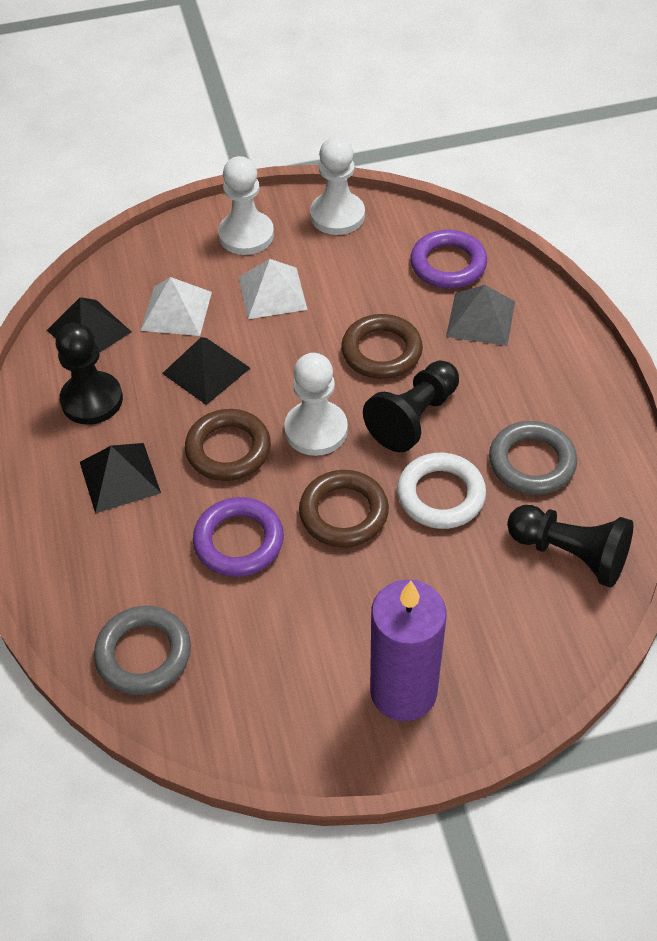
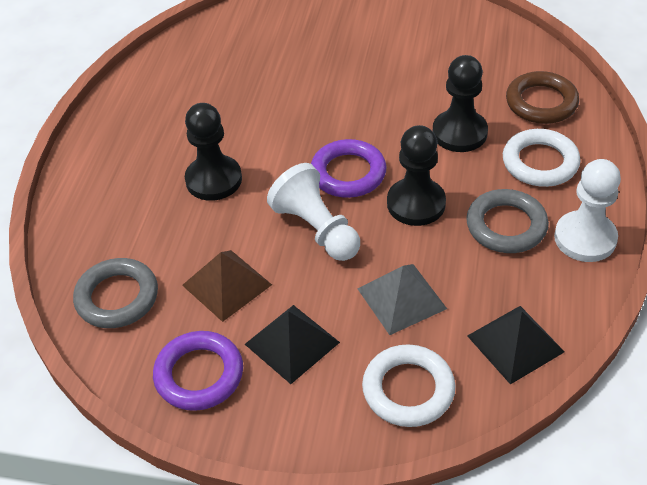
black pyramid: 3 -> 2
brown pyramid: 0 -> 1
brown ring: 3 -> 1
purple candle: 1 -> 0
white pawn: 3 -> 2
white pyramid: 2 -> 0
white ring: 1 -> 2

